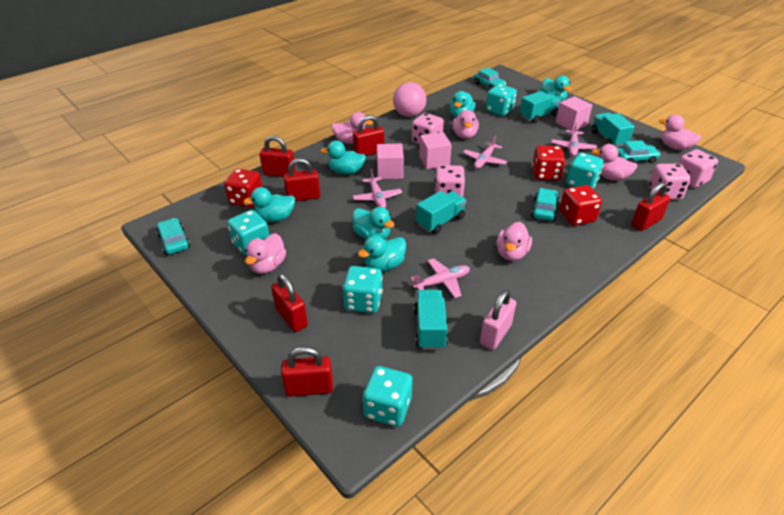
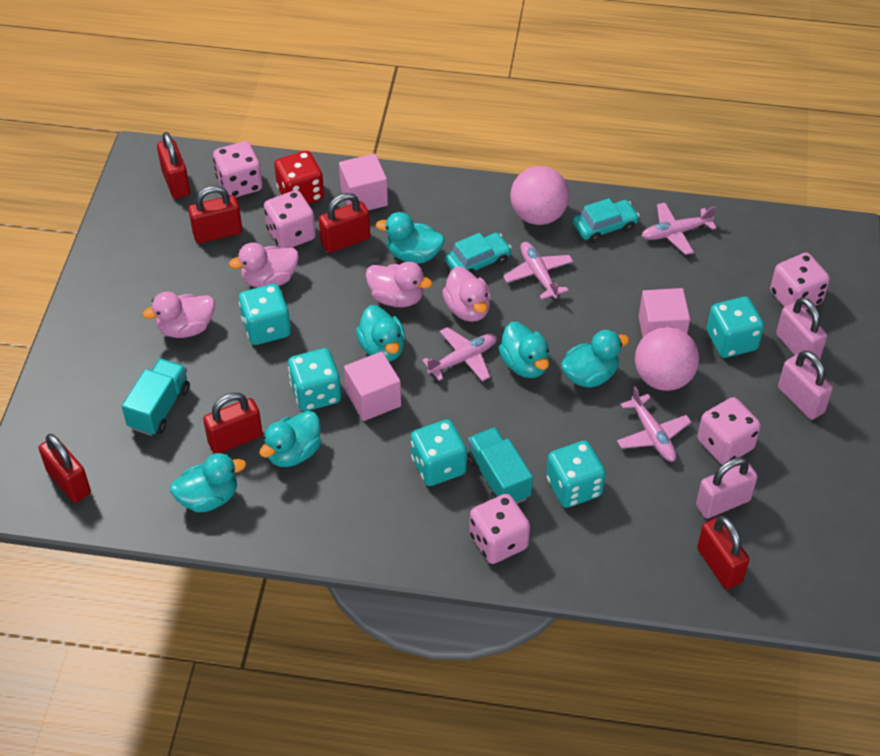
pink ball: 1 -> 2
pink dice: 4 -> 5
pink duck: 6 -> 4
pink padlock: 1 -> 3
red dice: 3 -> 1
turquoise car: 4 -> 2
turquoise truck: 4 -> 2

